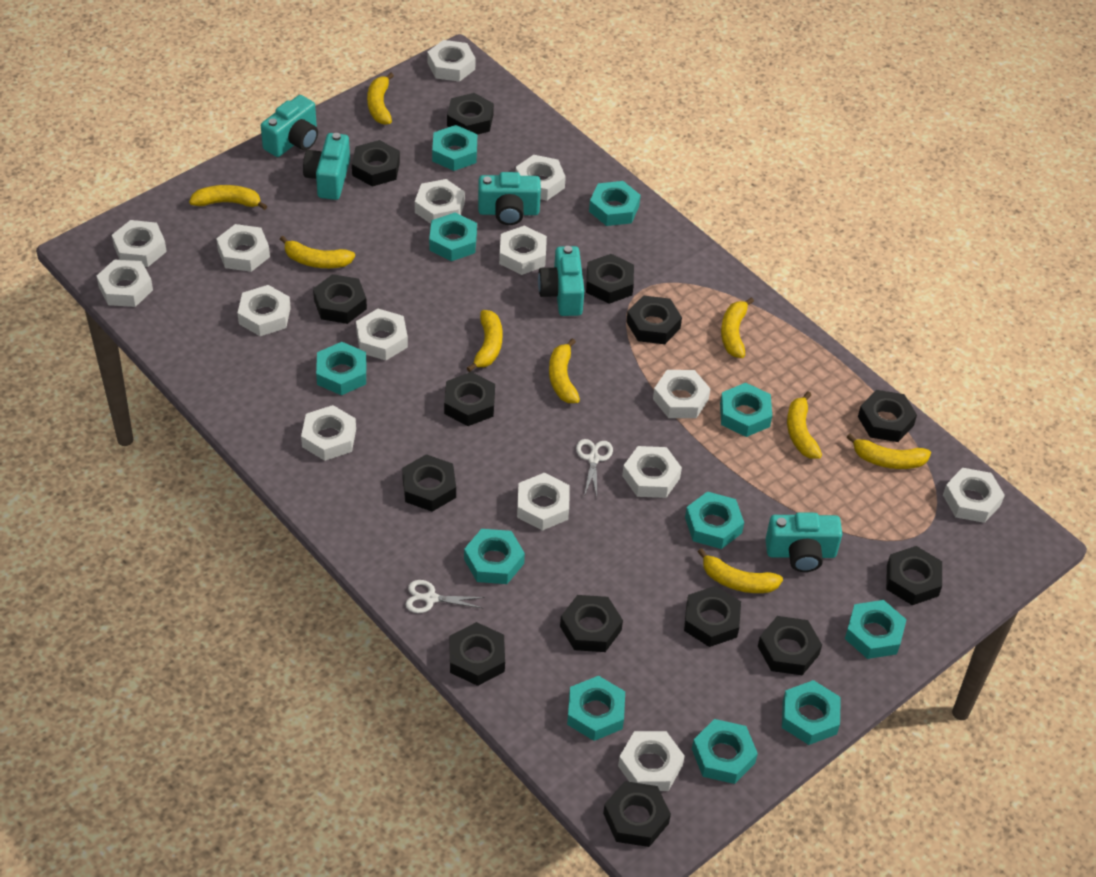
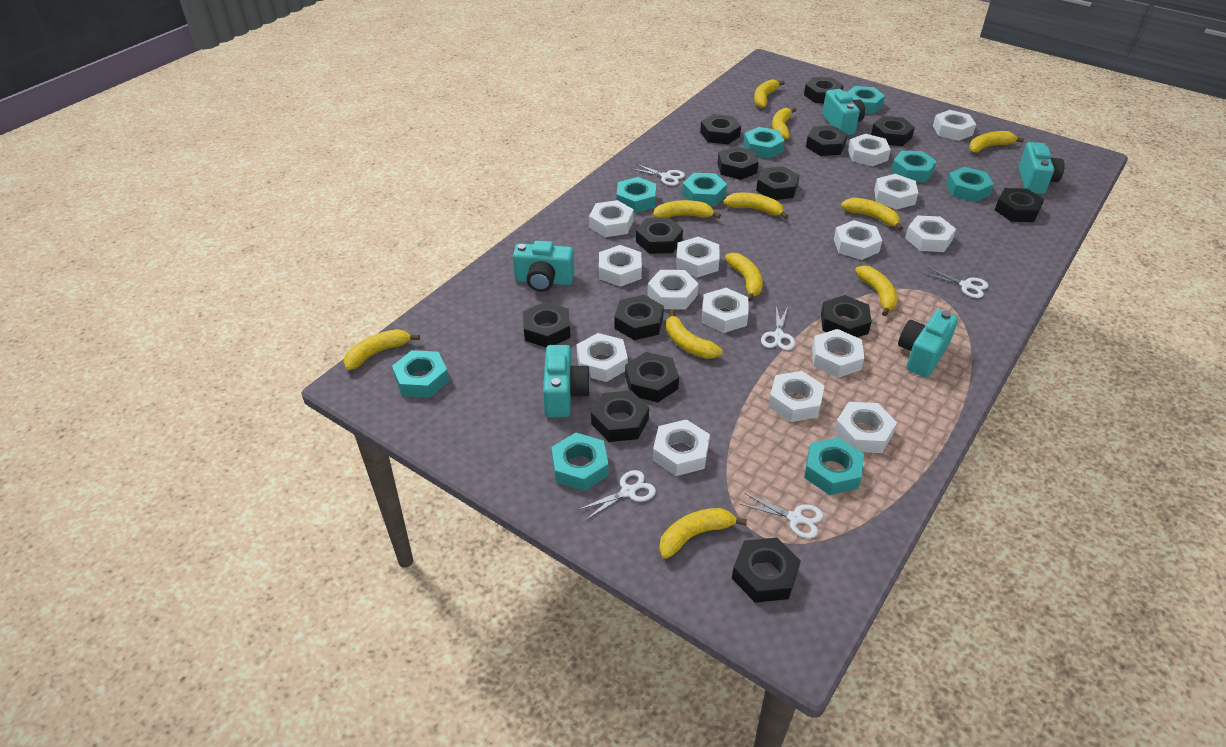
turquoise nut: 11 -> 9
white scissors: 2 -> 5
yellow banana: 9 -> 11

